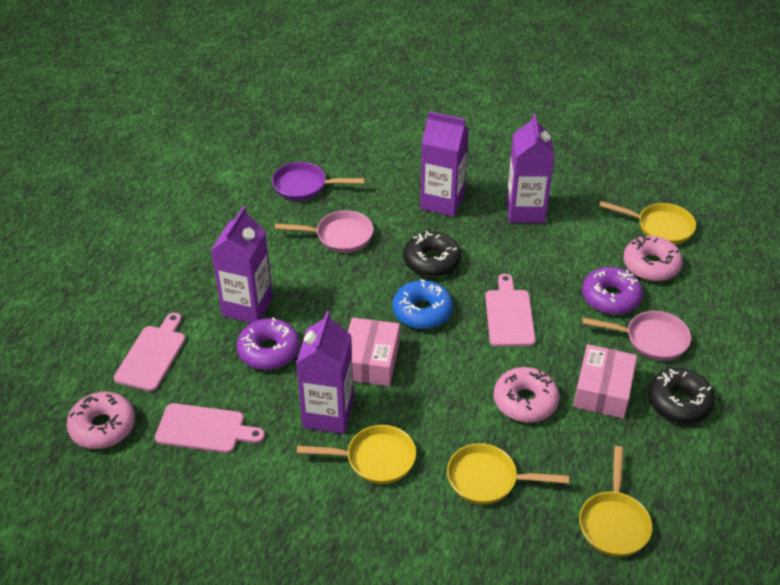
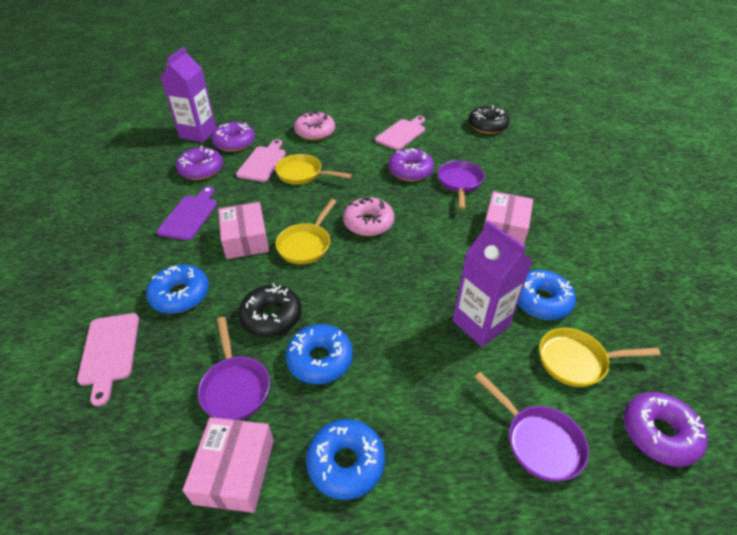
blue donut: 1 -> 4
pink box: 2 -> 3
pink donut: 3 -> 2
pink pan: 2 -> 0
purple carton: 4 -> 2
purple cutting board: 0 -> 1
purple donut: 2 -> 4
purple pan: 1 -> 3
yellow pan: 4 -> 3

